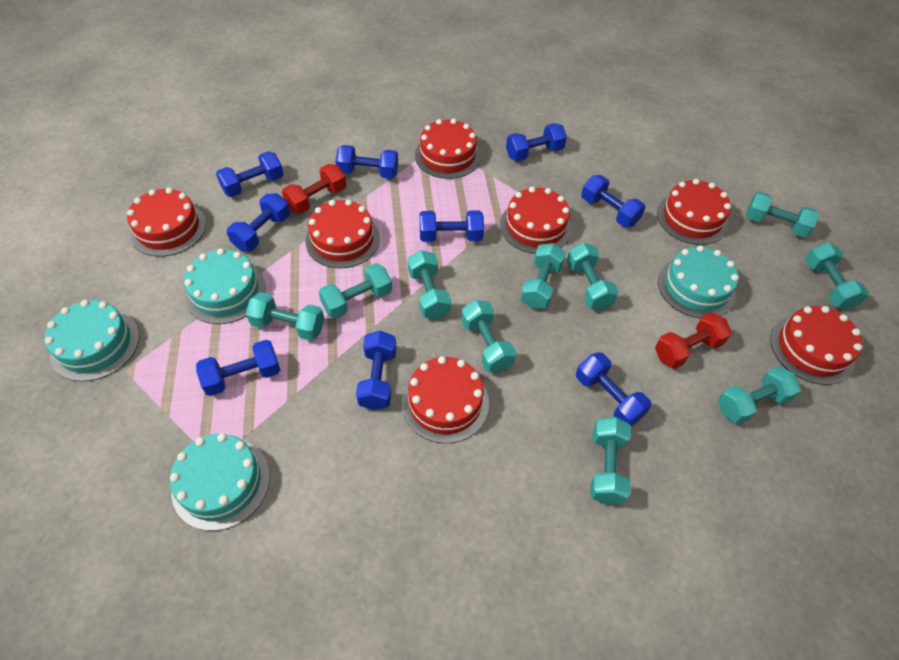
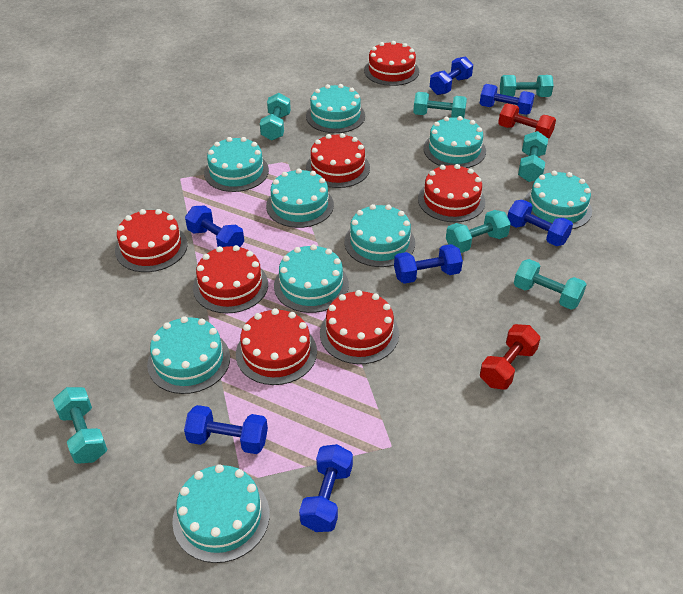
blue dumbbell: 9 -> 7
turquoise cake: 4 -> 9
turquoise dumbbell: 10 -> 7

